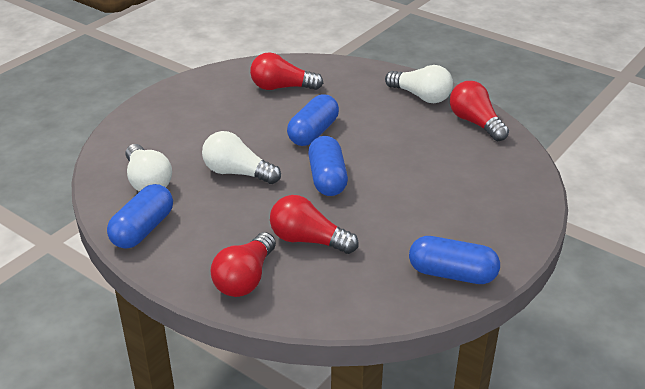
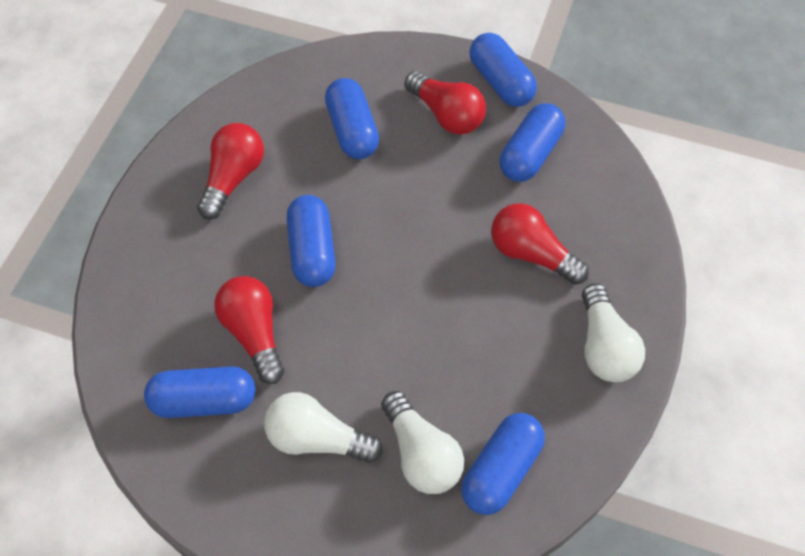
blue capsule: 4 -> 6

